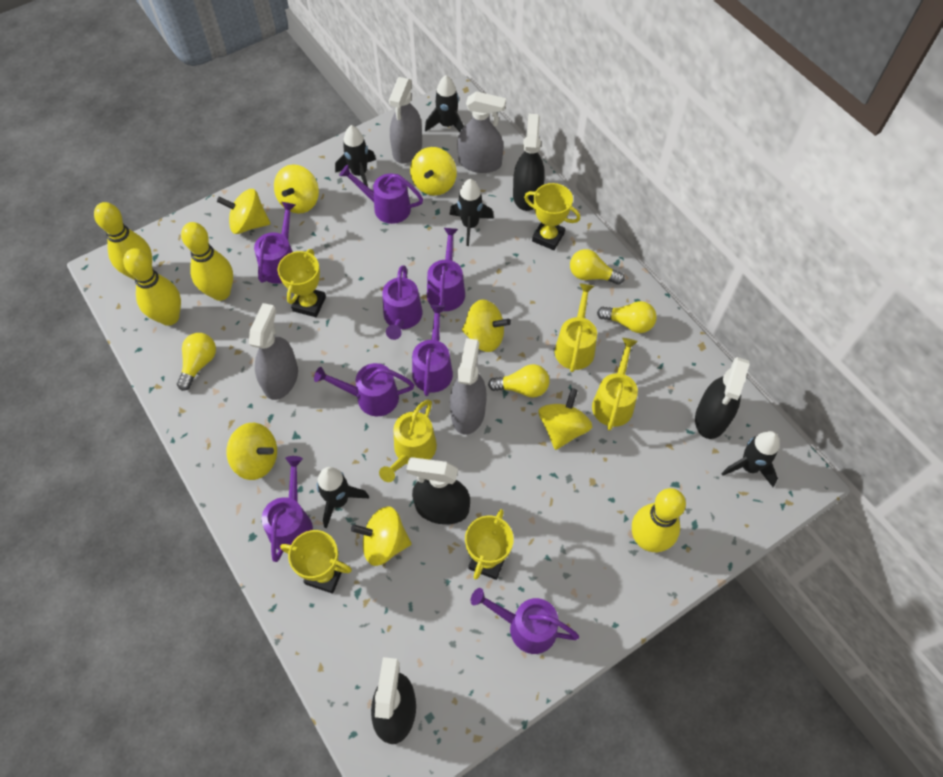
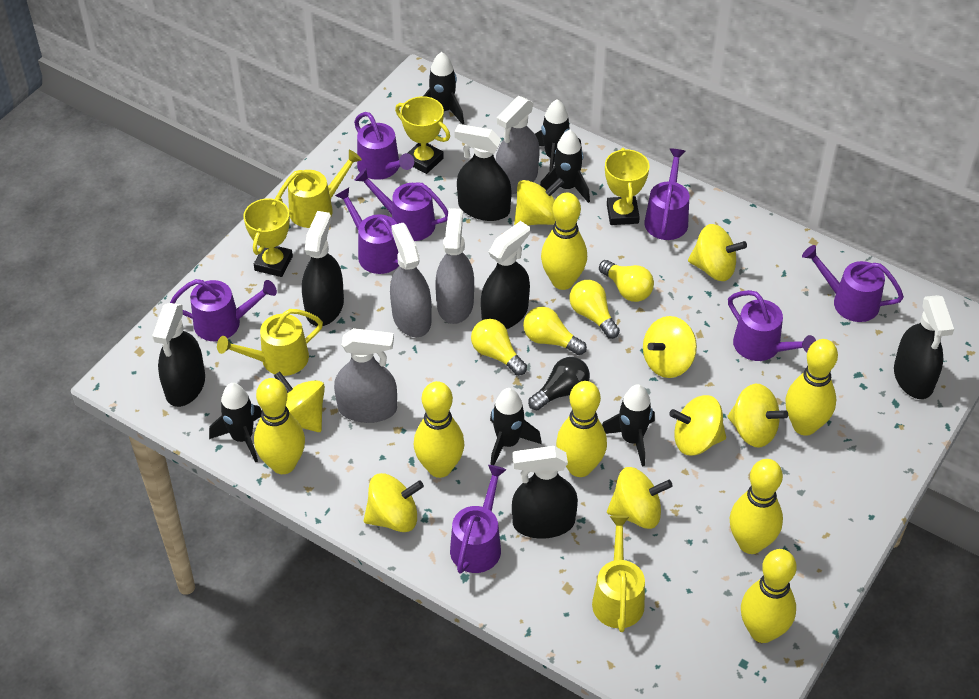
black light bulb: 0 -> 1
black rocket: 5 -> 6
black spray bottle: 4 -> 6
yellow bowling pin: 4 -> 7
yellow spinning top: 7 -> 8
yellow trophy: 4 -> 3

